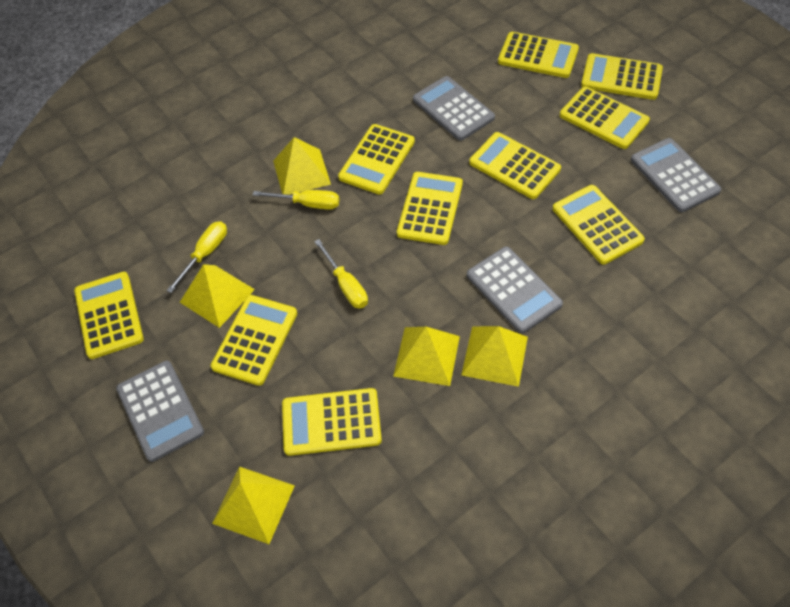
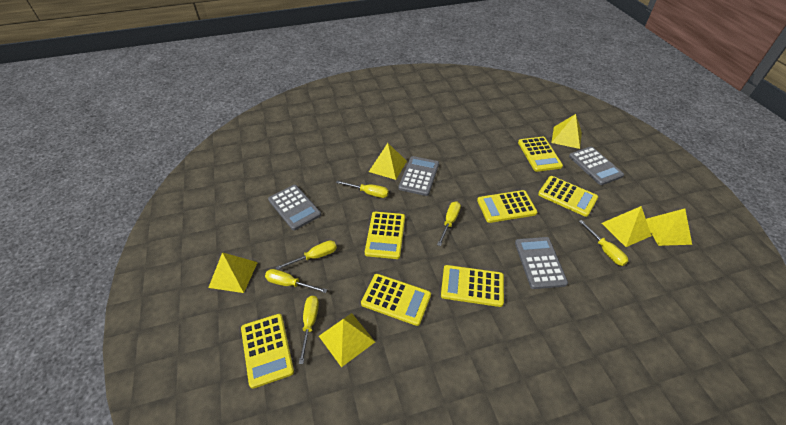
yellow calculator: 10 -> 7
yellow pyramid: 5 -> 6
yellow screwdriver: 3 -> 6

